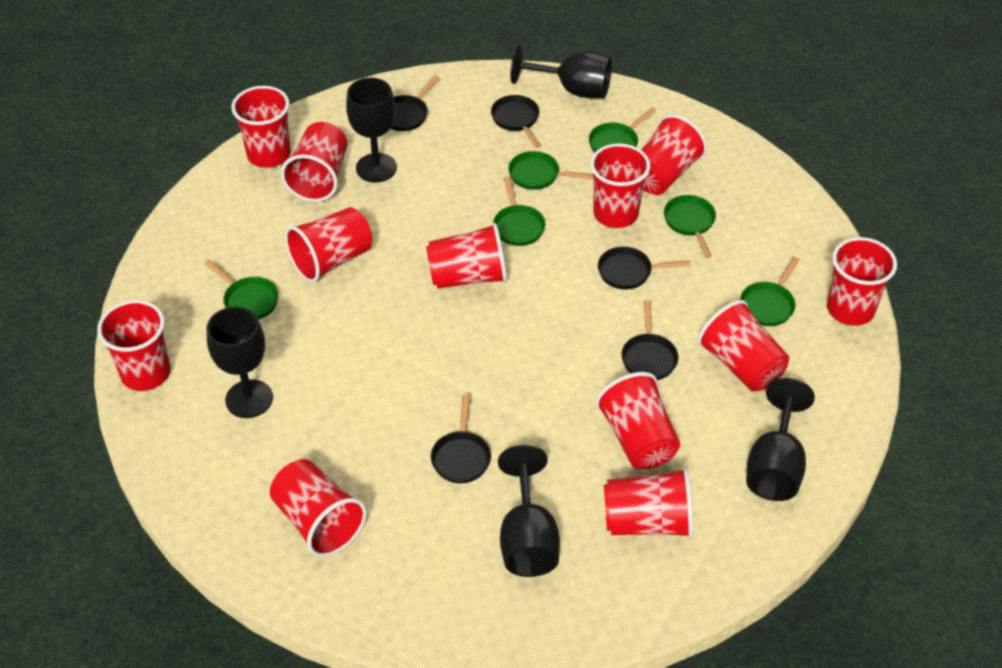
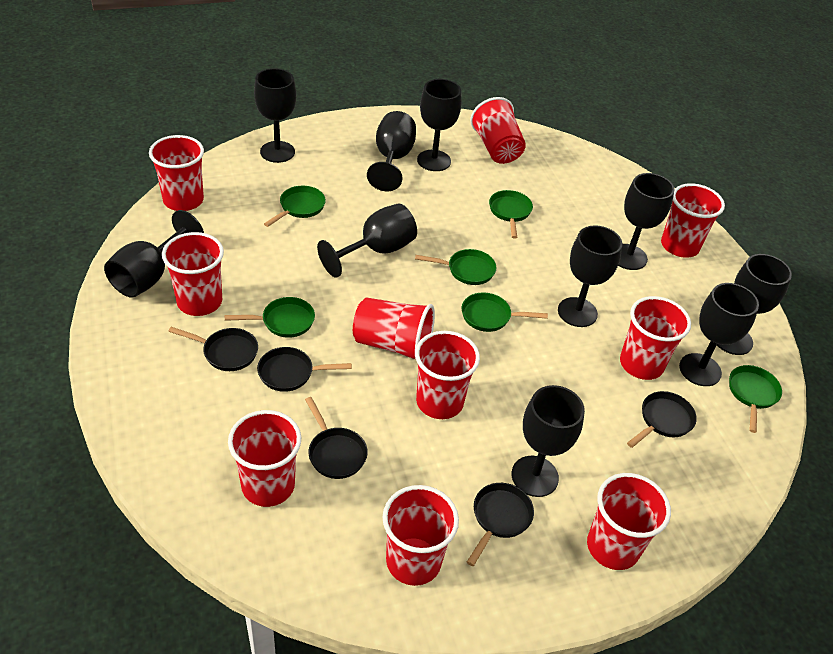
black goblet: 5 -> 10
red cup: 12 -> 10

